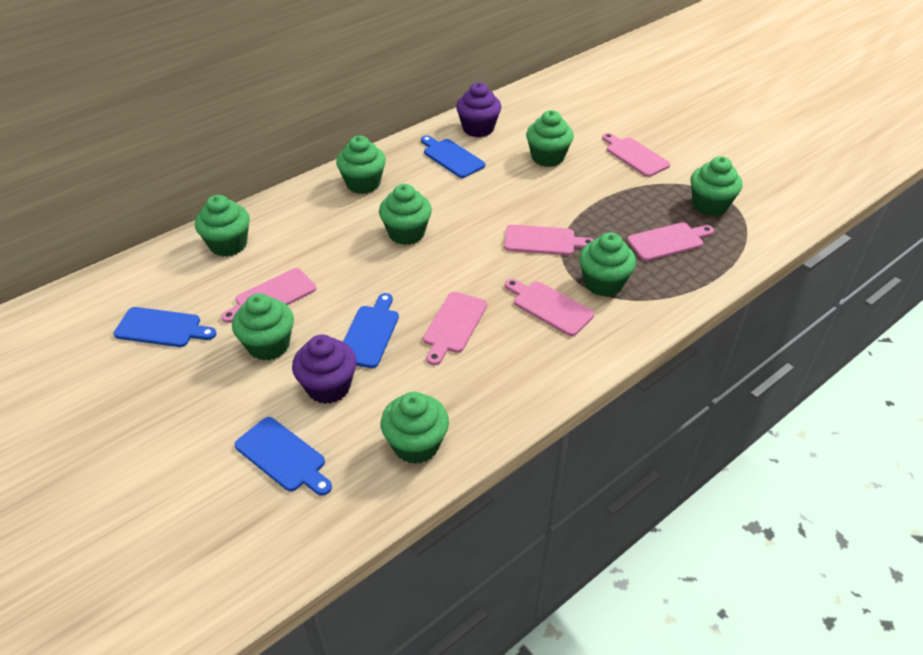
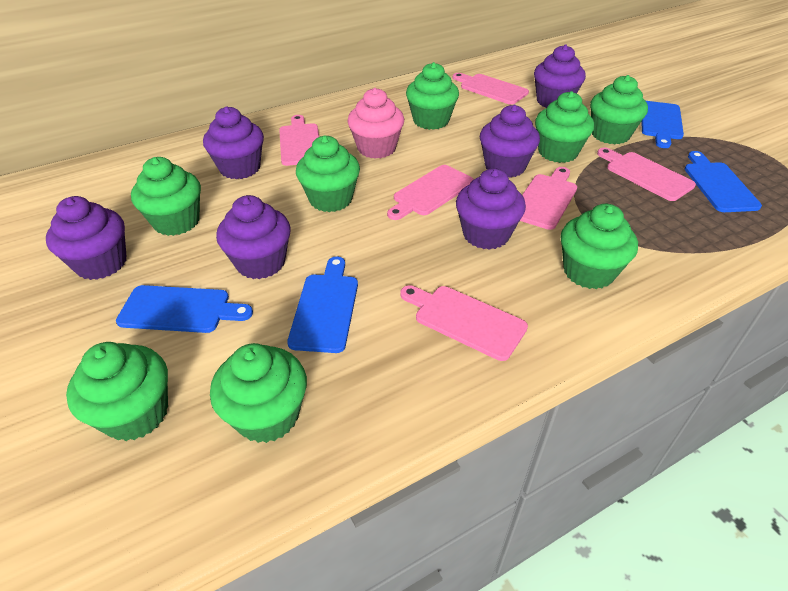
pink cupcake: 0 -> 1
purple cupcake: 2 -> 6

